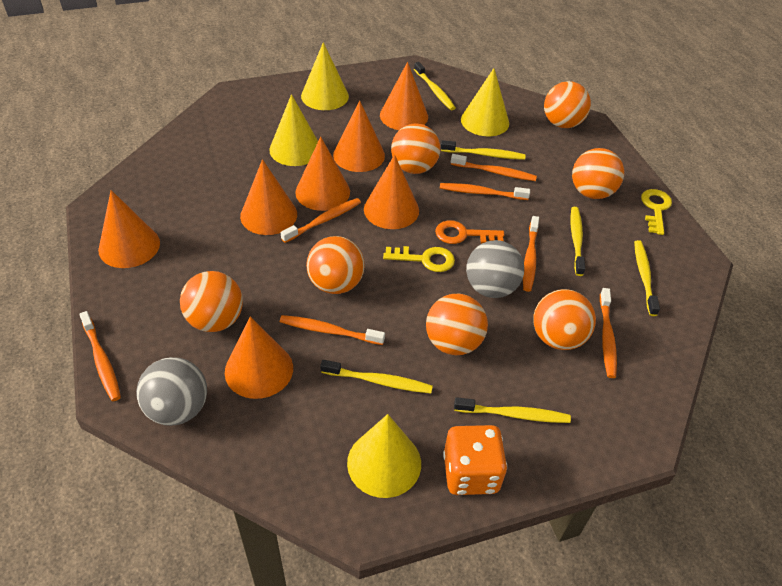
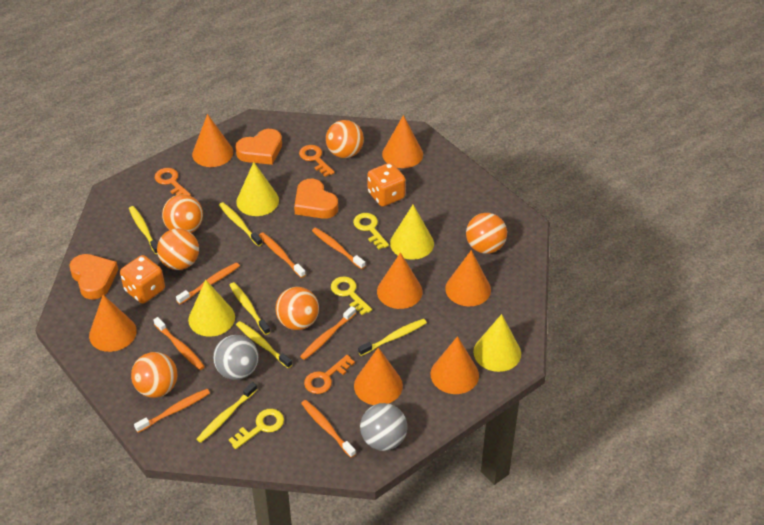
orange ball: 7 -> 6
orange dice: 1 -> 2
orange heart: 0 -> 3
orange key: 1 -> 3
yellow key: 2 -> 3

